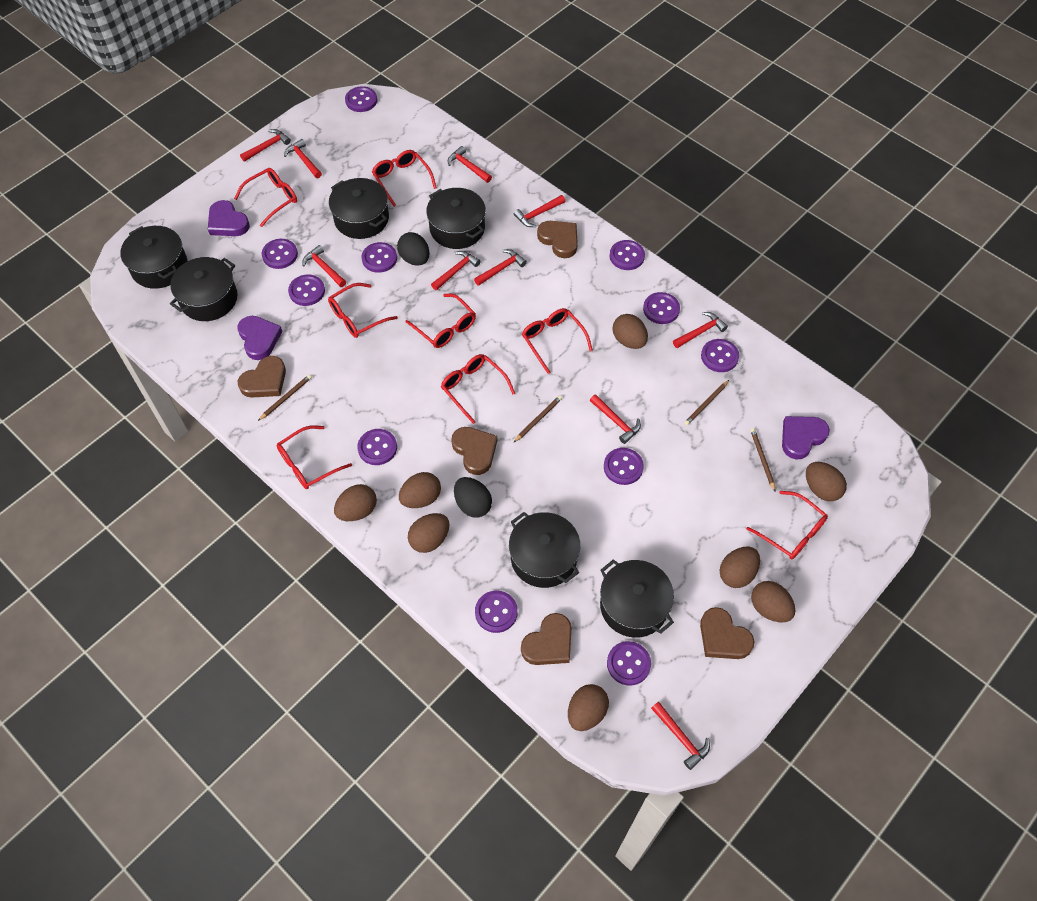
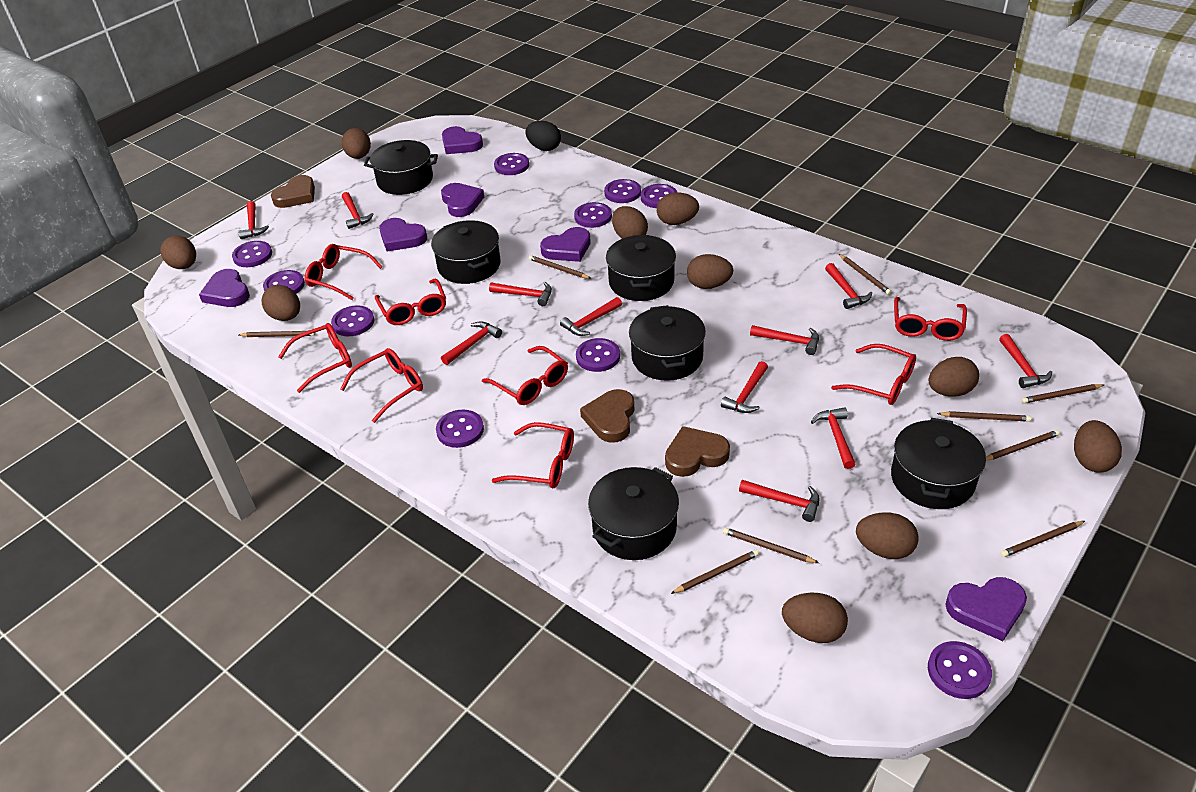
black egg: 2 -> 1
brown egg: 8 -> 10
brown heart: 5 -> 3
brown pencil: 4 -> 9
purple button: 11 -> 10
purple heart: 3 -> 6
red hammer: 10 -> 11

